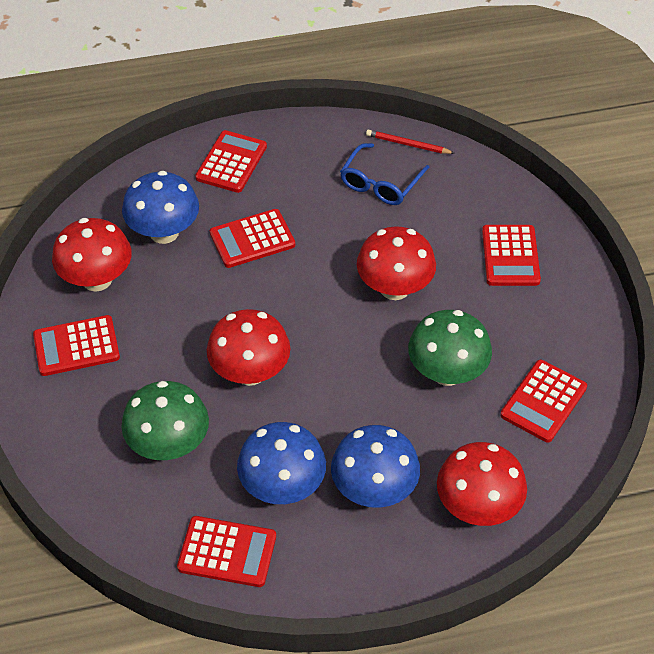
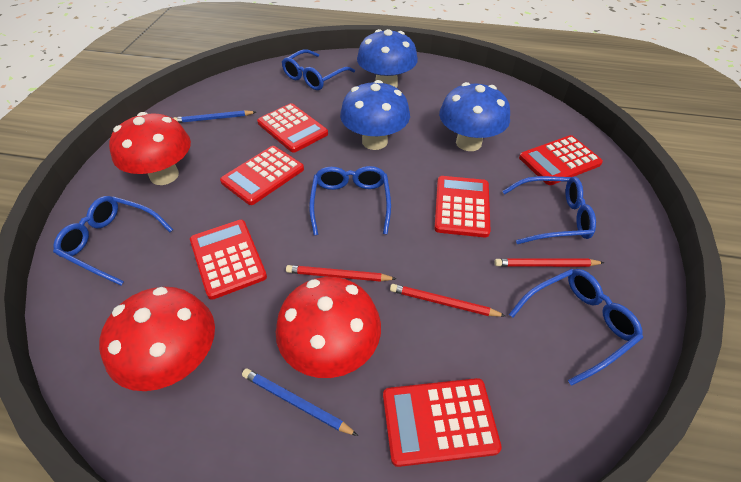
blue glasses: 1 -> 5
blue pencil: 0 -> 2
green mushroom: 2 -> 0
red mushroom: 4 -> 3
red pencil: 1 -> 3

